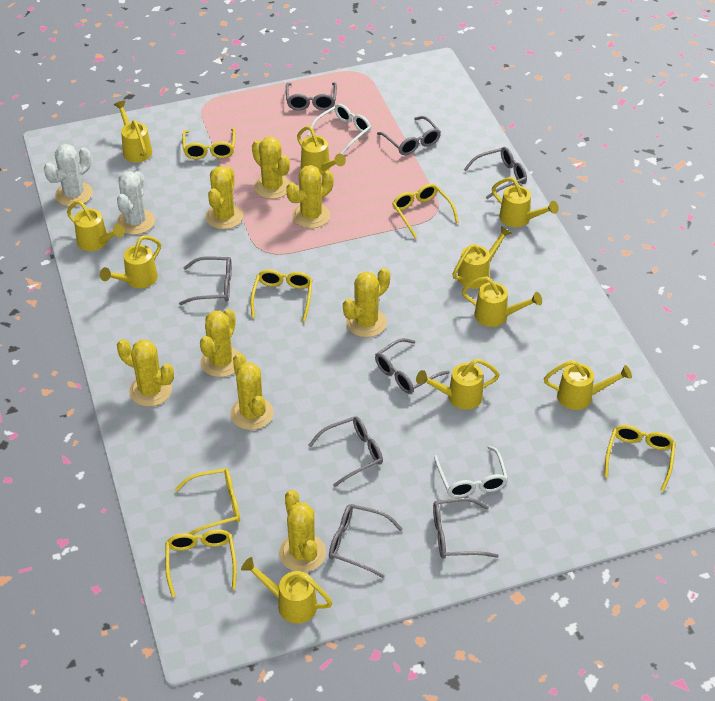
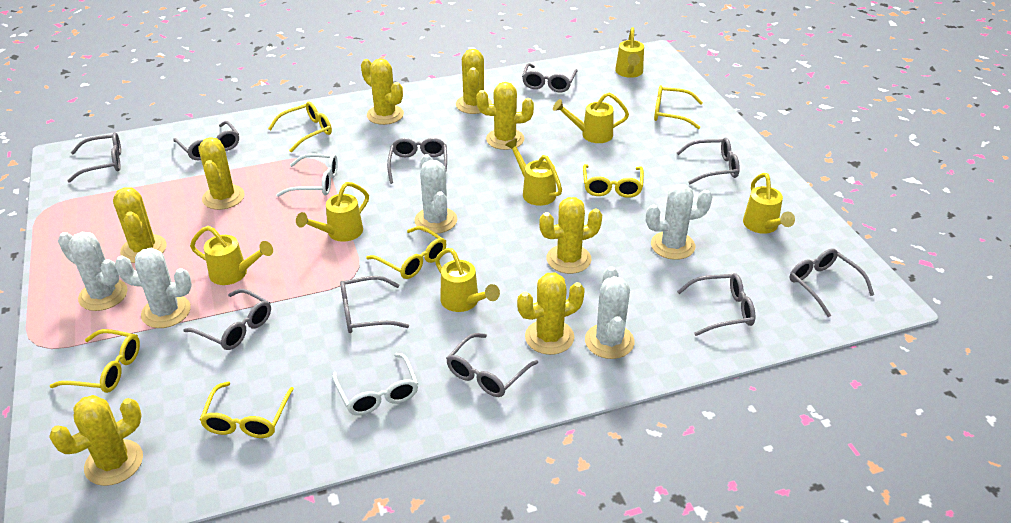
grey glasses: 8 -> 10
white cactus: 2 -> 5
yellow watering can: 10 -> 7

